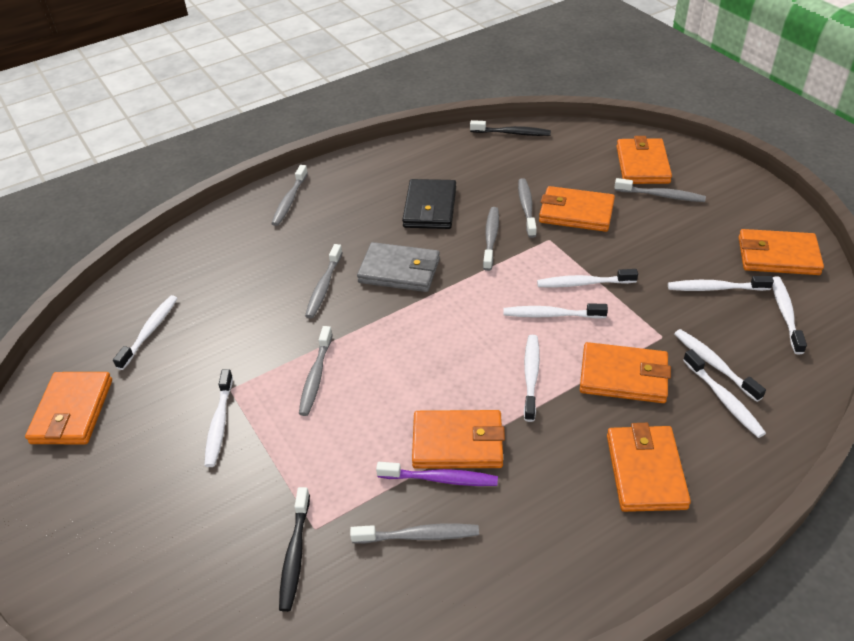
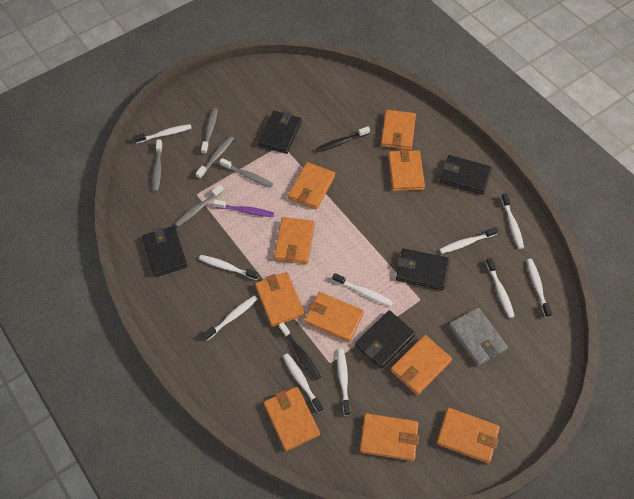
black wallet: 1 -> 5
grey toothbrush: 7 -> 5
orange wallet: 7 -> 10
white toothbrush: 9 -> 10

